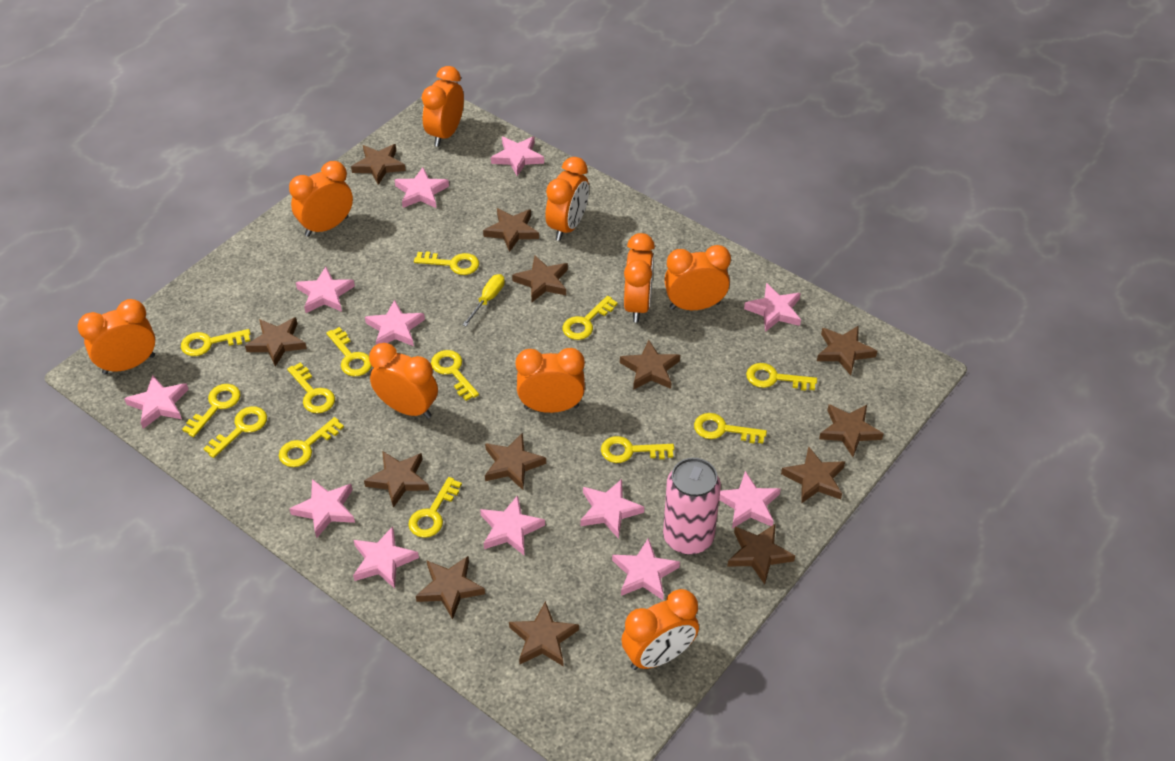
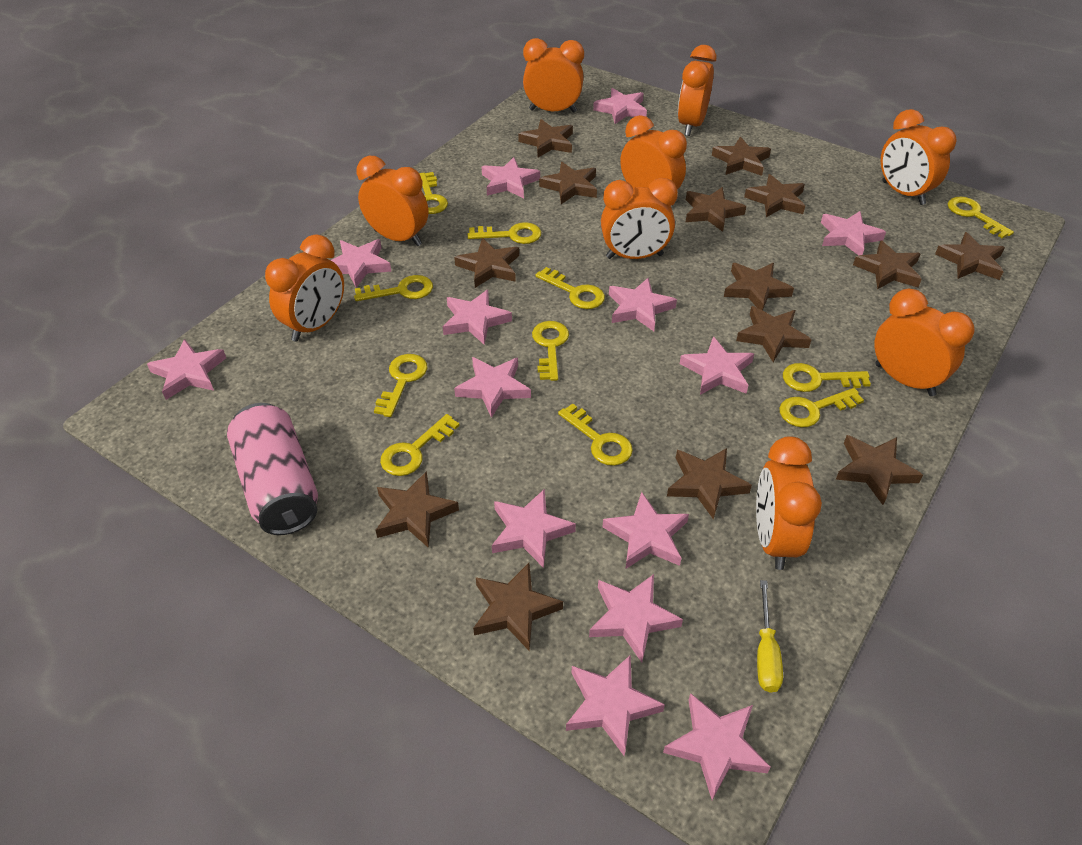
brown star: 13 -> 14
pink star: 12 -> 14
yellow key: 13 -> 11

